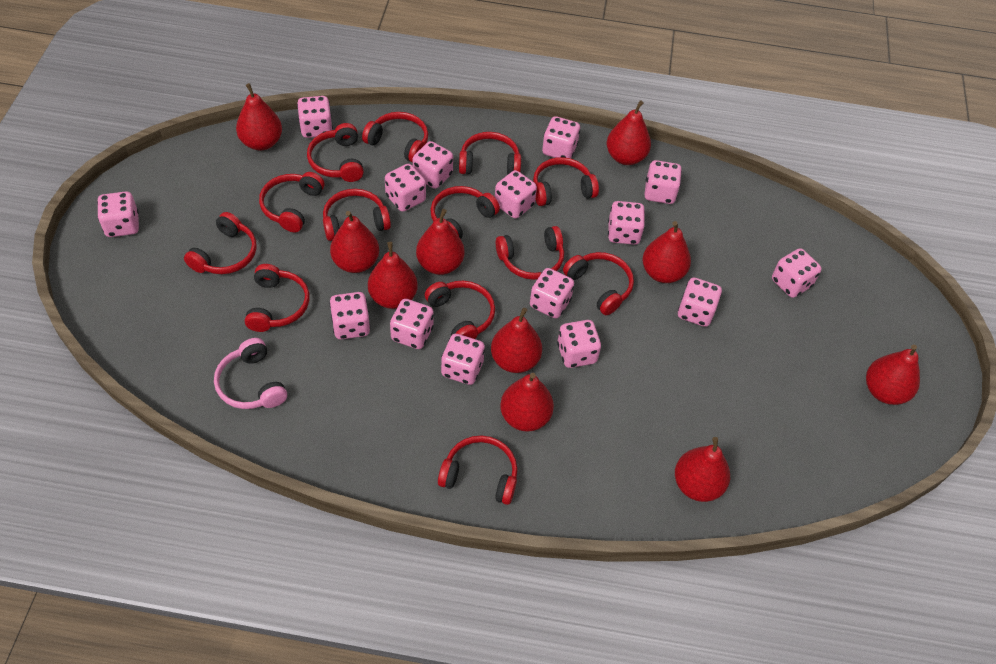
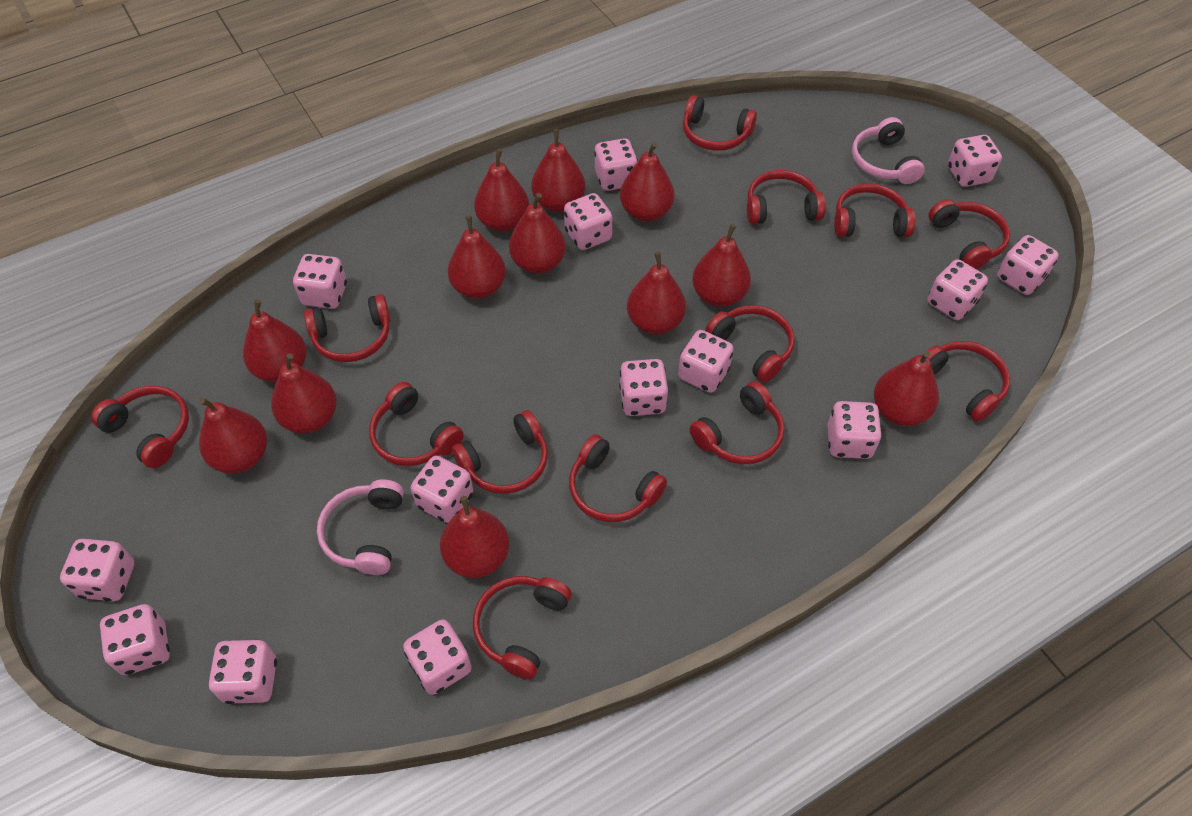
pink dice: 15 -> 14
pink headphones: 1 -> 2
red pear: 10 -> 12

